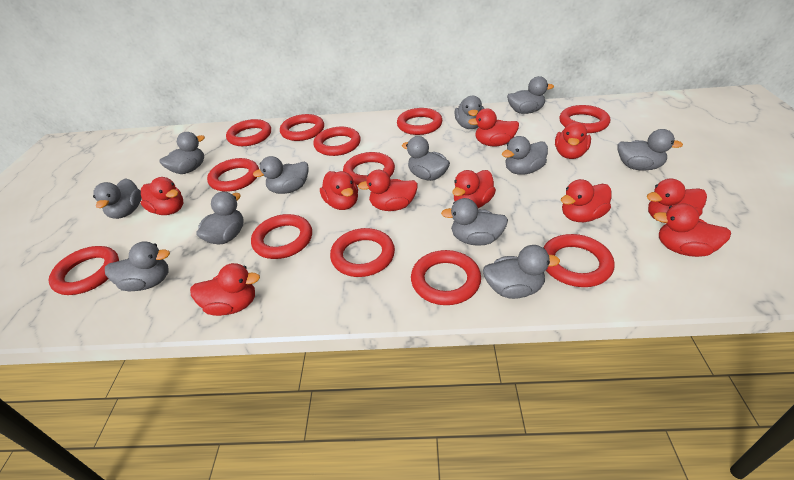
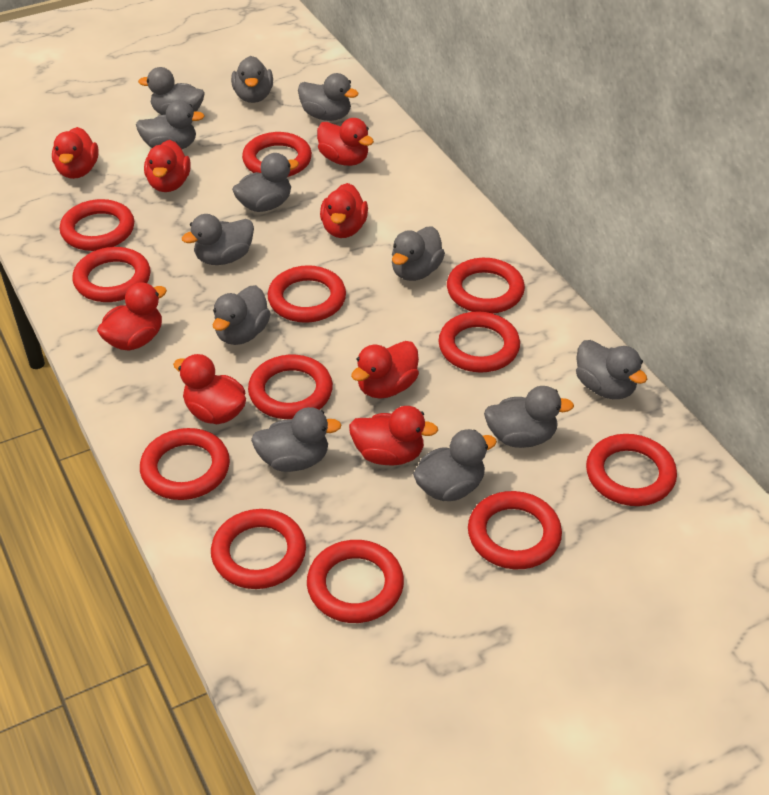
red duck: 10 -> 8

